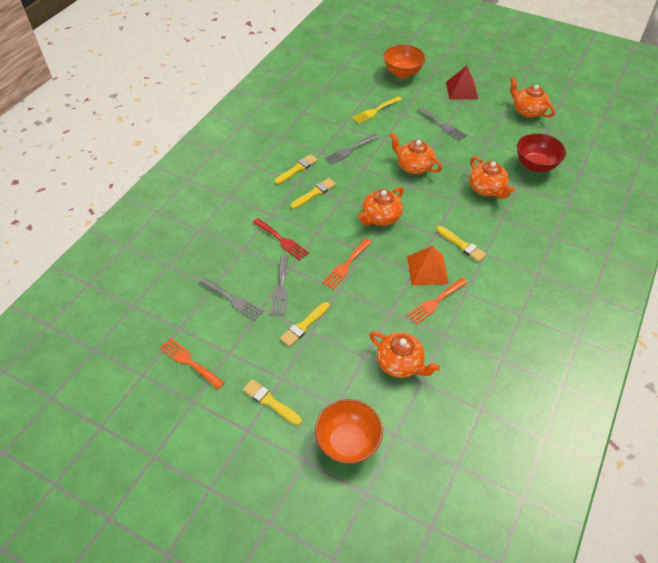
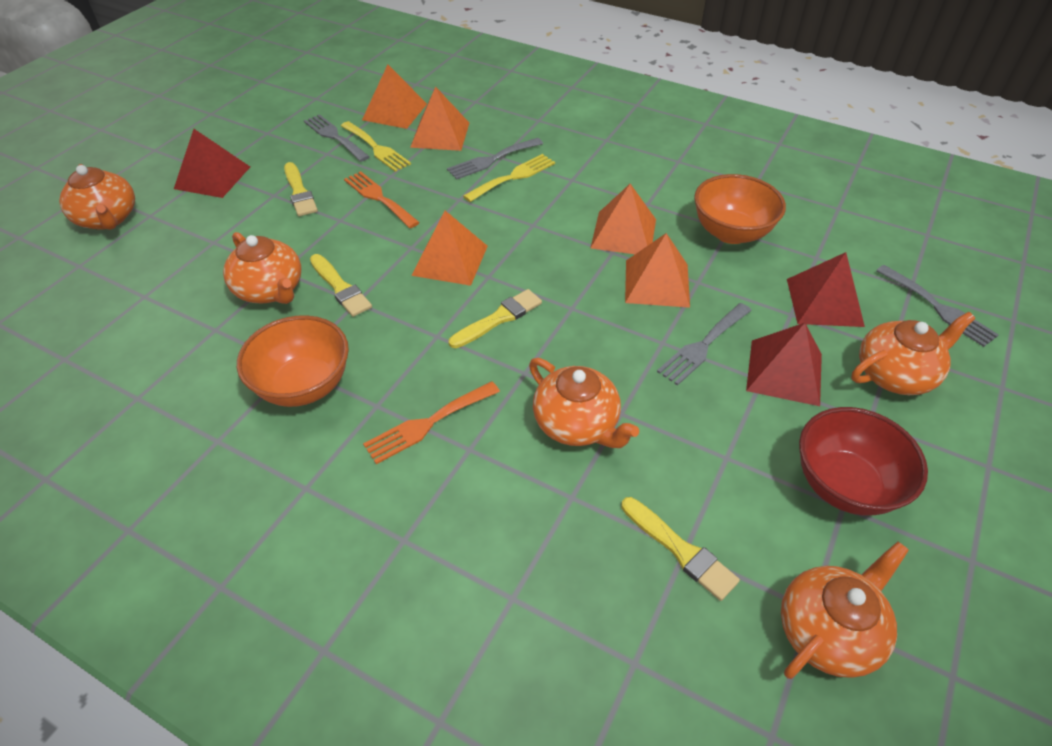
orange fork: 3 -> 2
orange pyramid: 1 -> 5
red fork: 1 -> 0
red pyramid: 1 -> 3
yellow brush: 5 -> 4
yellow fork: 1 -> 2

